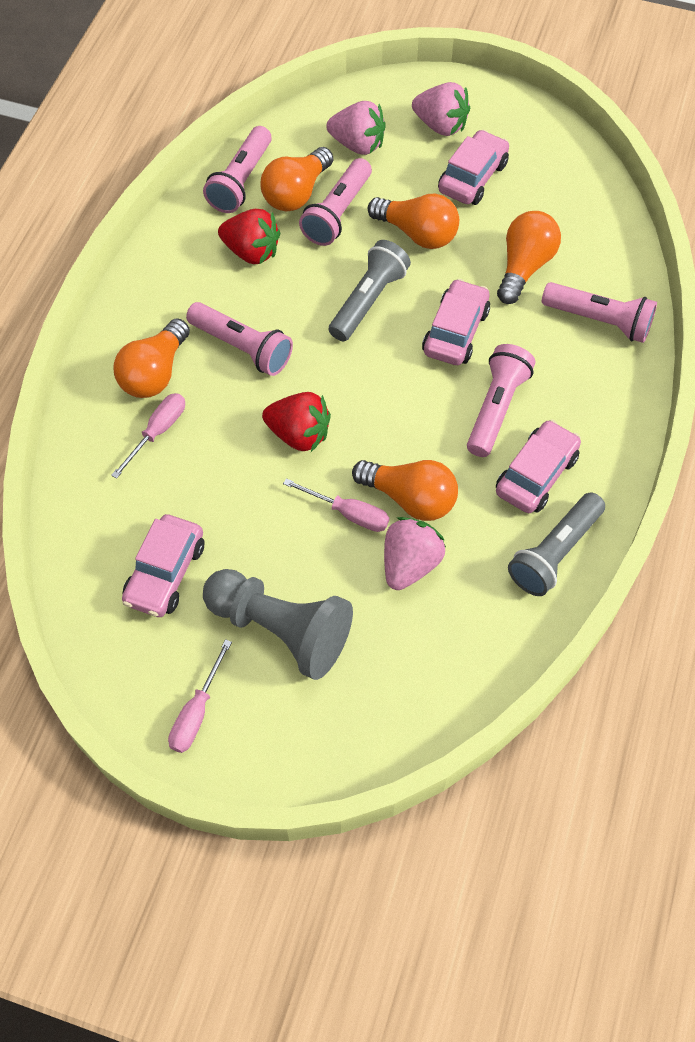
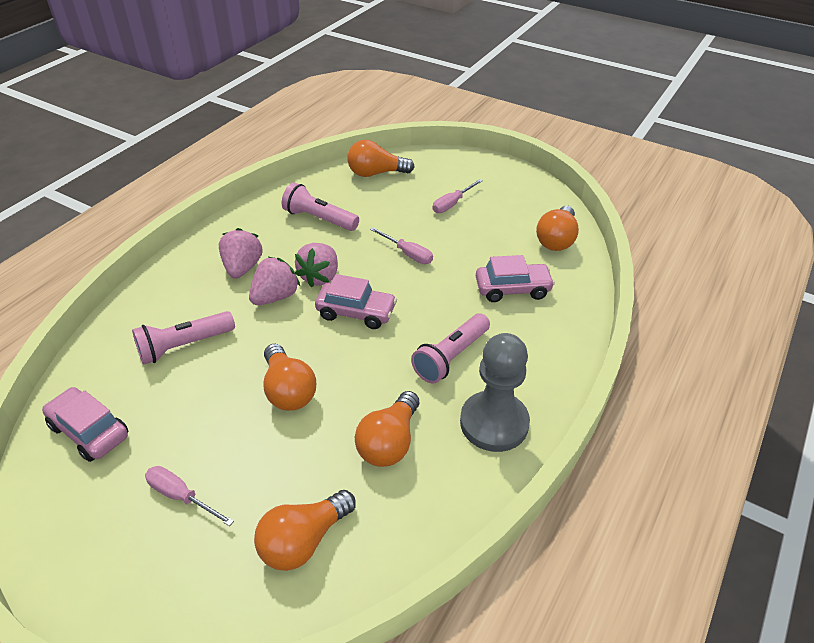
grey flashlight: 2 -> 0
pink car: 4 -> 3
pink flashlight: 5 -> 3
red strawberry: 2 -> 0

